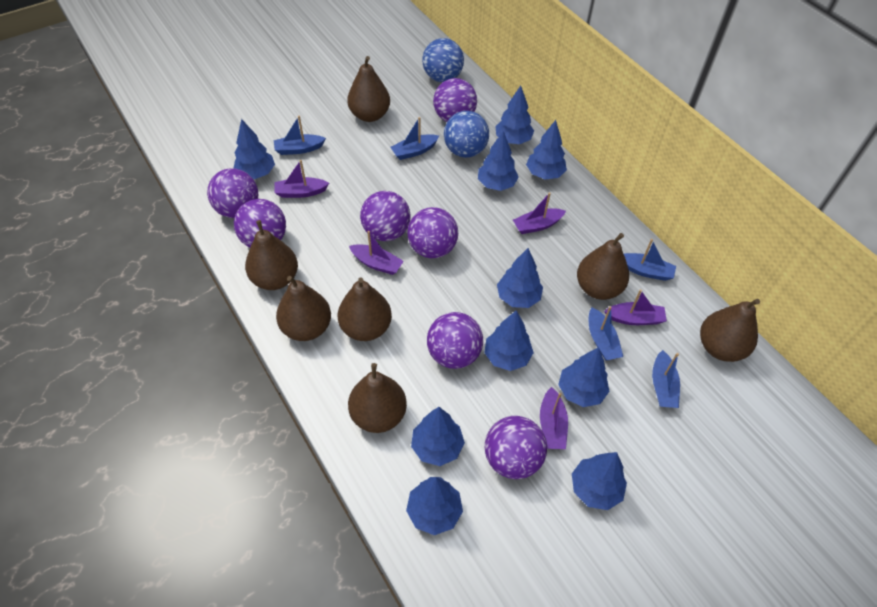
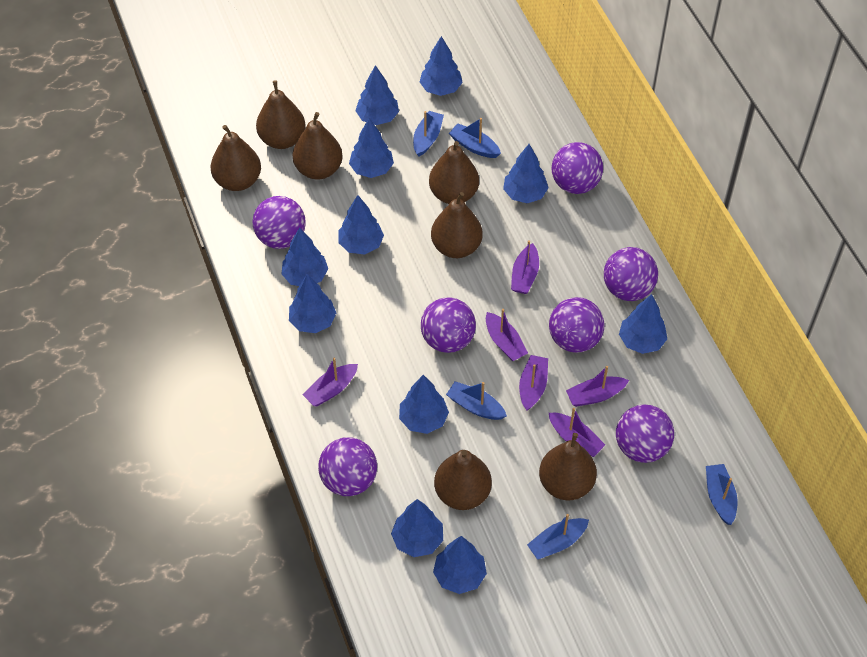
blue ball: 2 -> 0
blue tree: 10 -> 11
purple boat: 5 -> 6

